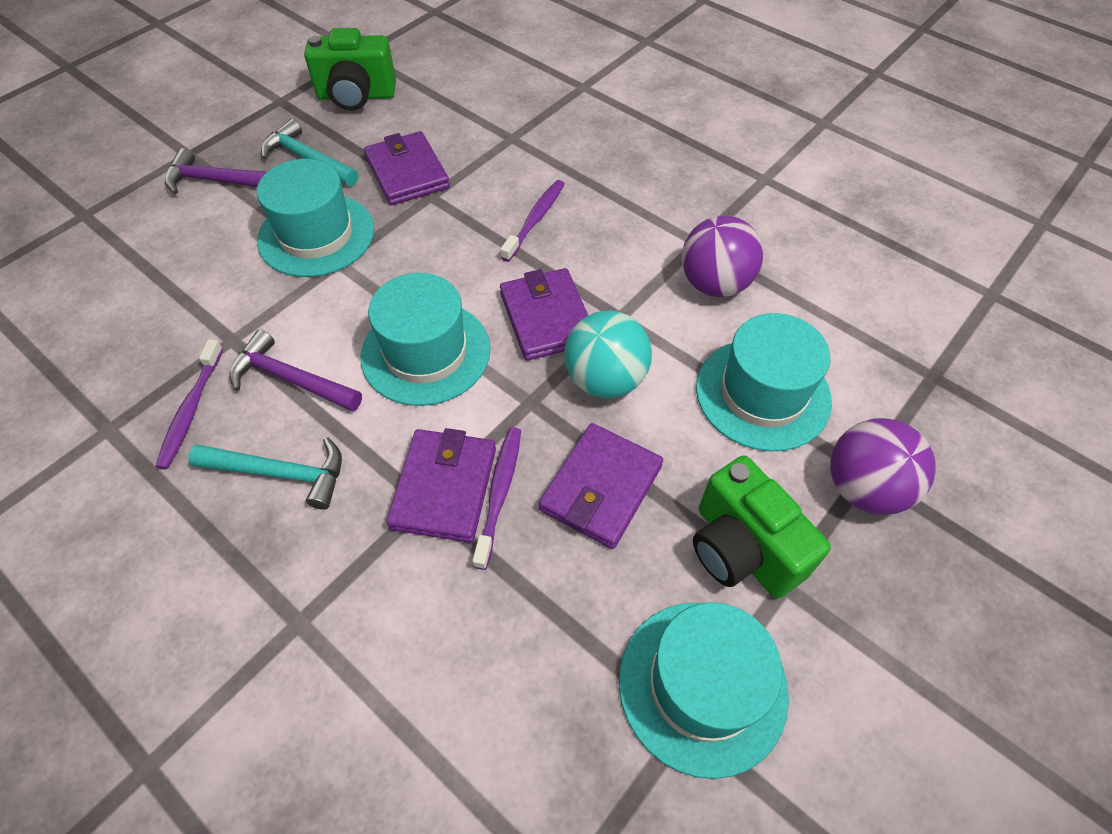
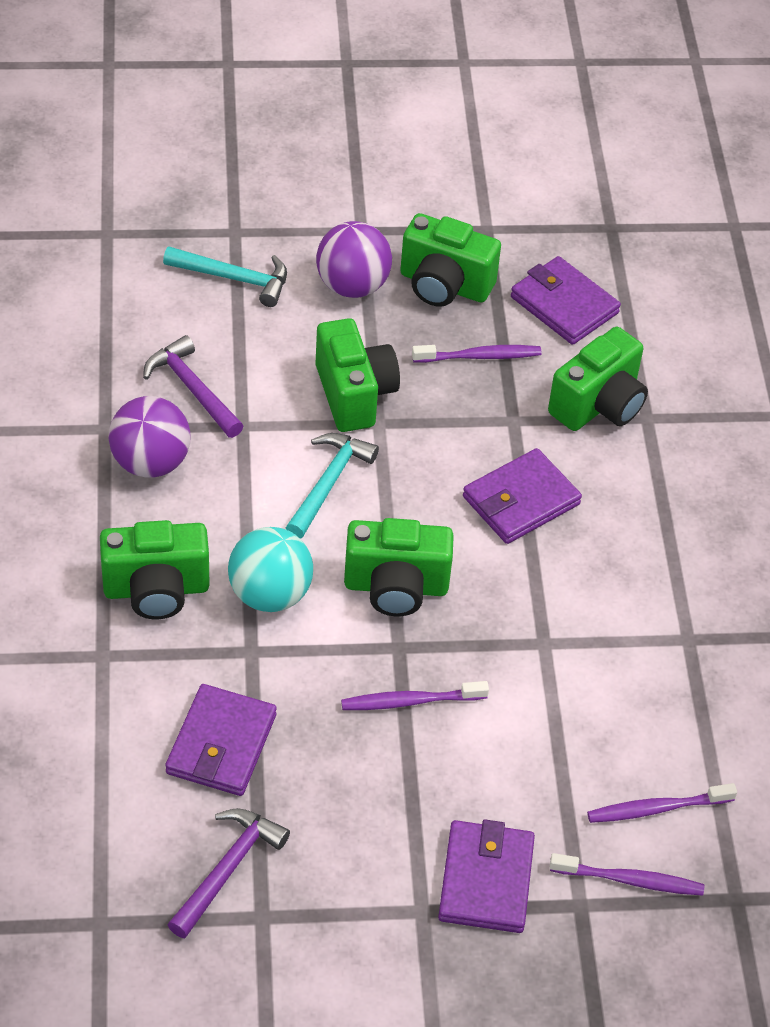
green camera: 2 -> 5
purple toothbrush: 3 -> 4
turquoise hat: 4 -> 0

